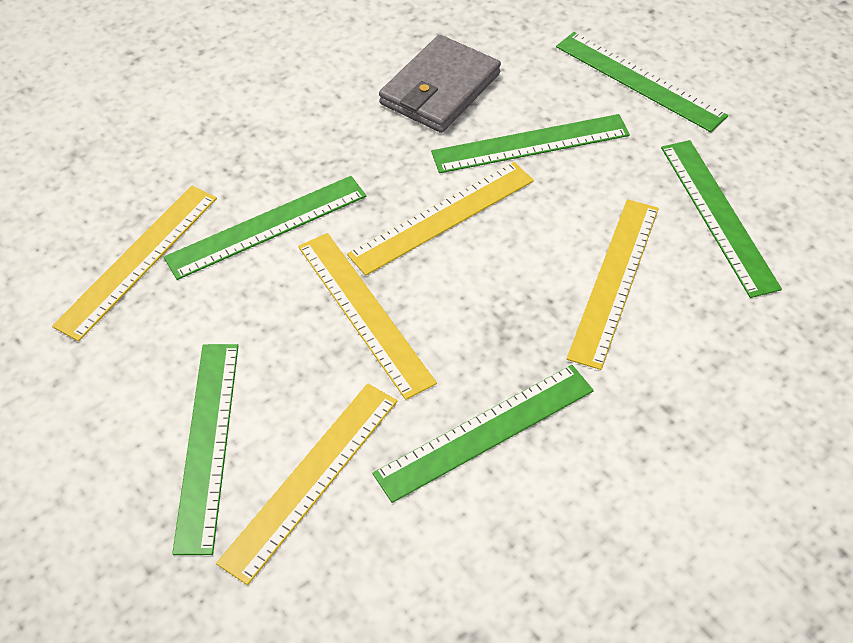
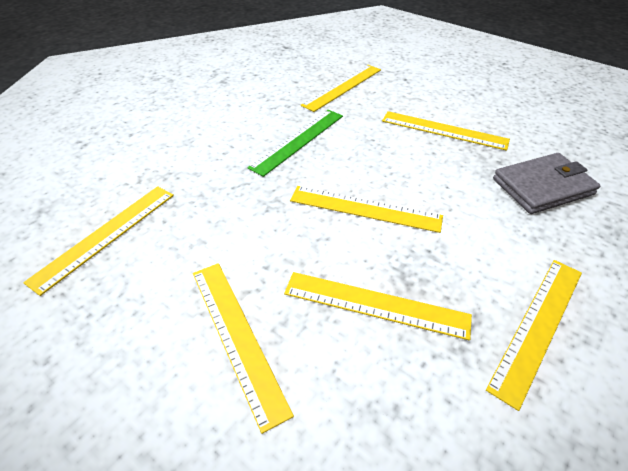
green ruler: 6 -> 1
yellow ruler: 5 -> 7

